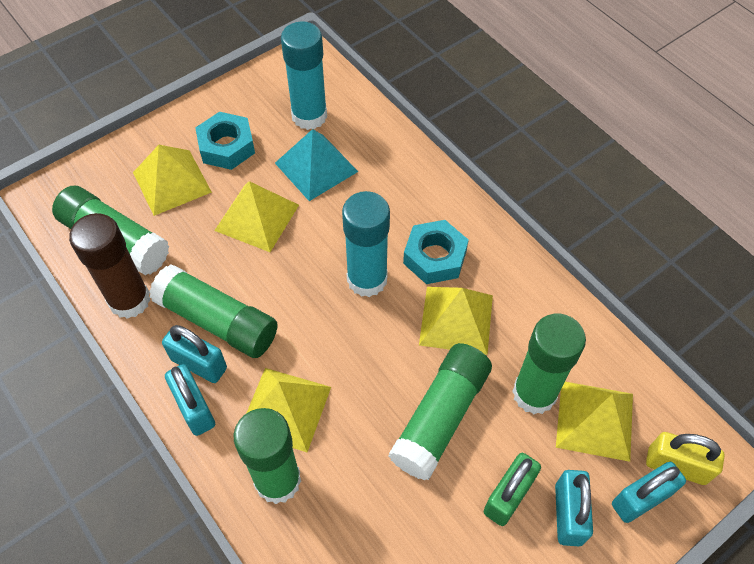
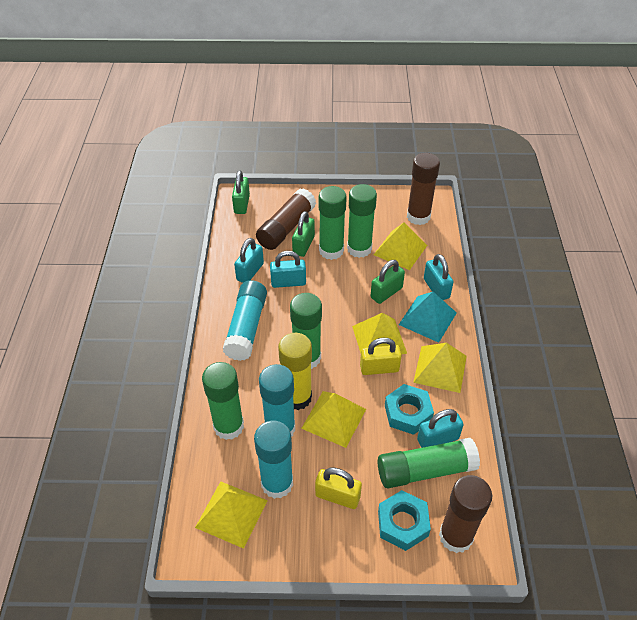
brown glue stick: 1 -> 3
green padlock: 1 -> 3
turquoise glue stick: 2 -> 3
yellow glue stick: 0 -> 1
yellow padlock: 1 -> 2

